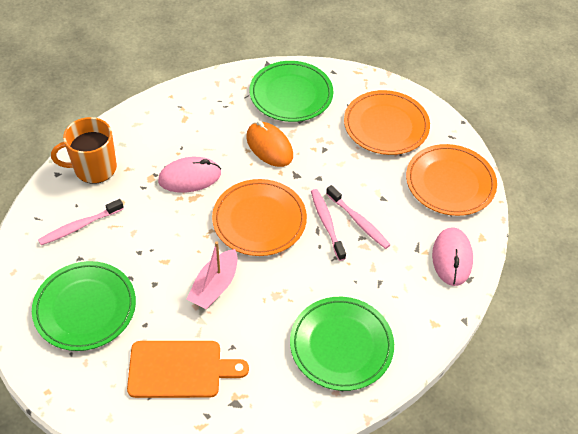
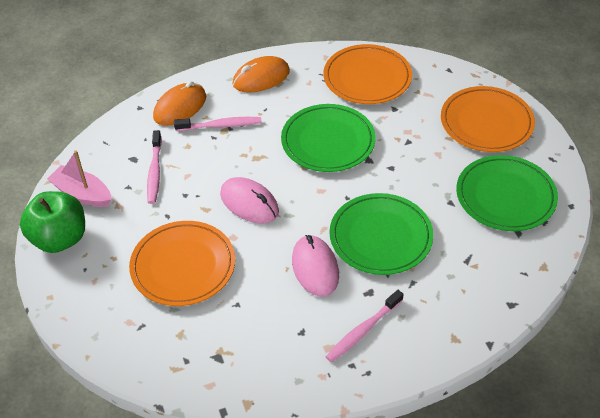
green apple: 0 -> 1
orange cutting board: 1 -> 0
orange mouse: 1 -> 2
orange mug: 1 -> 0

